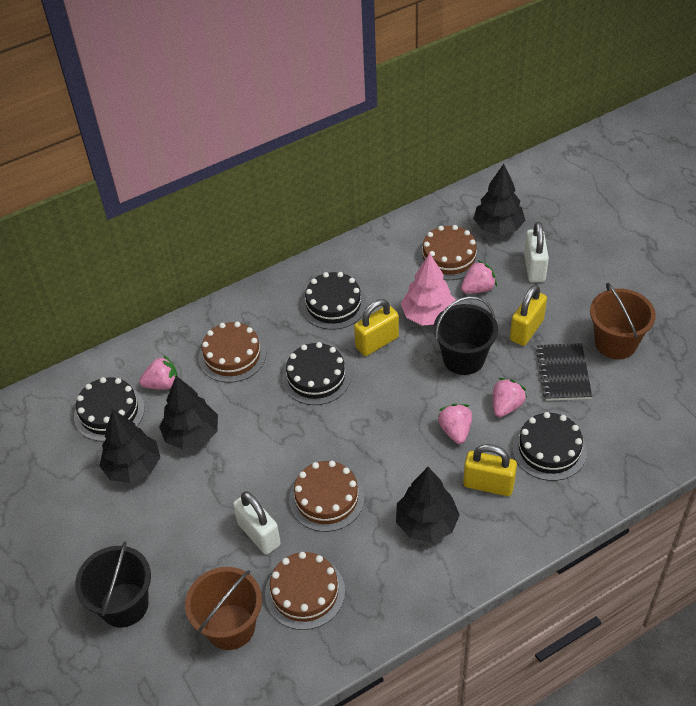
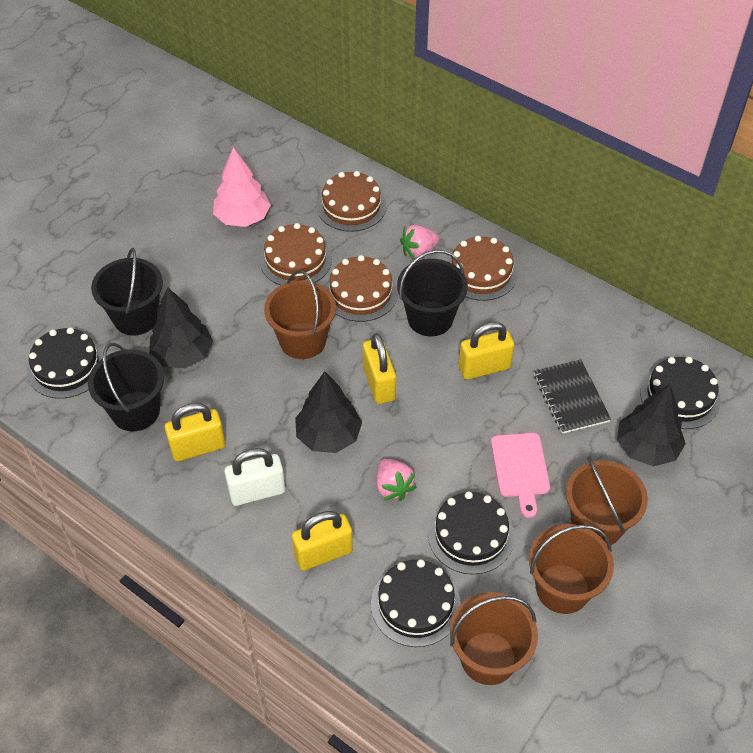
black bucket: 2 -> 3
black tree: 4 -> 3
brown bucket: 2 -> 4
pink cutting board: 0 -> 1
pink strawberry: 4 -> 2
white padlock: 2 -> 1
yellow padlock: 3 -> 4

